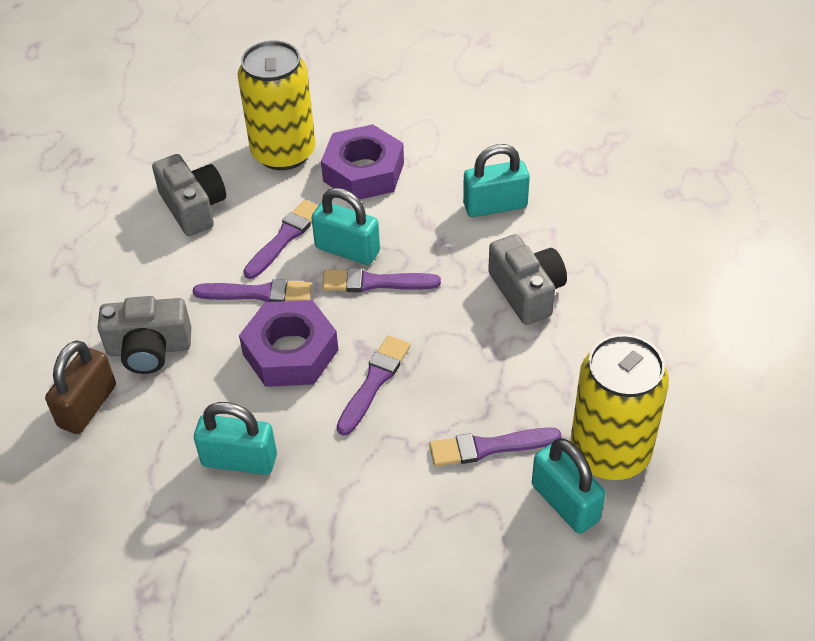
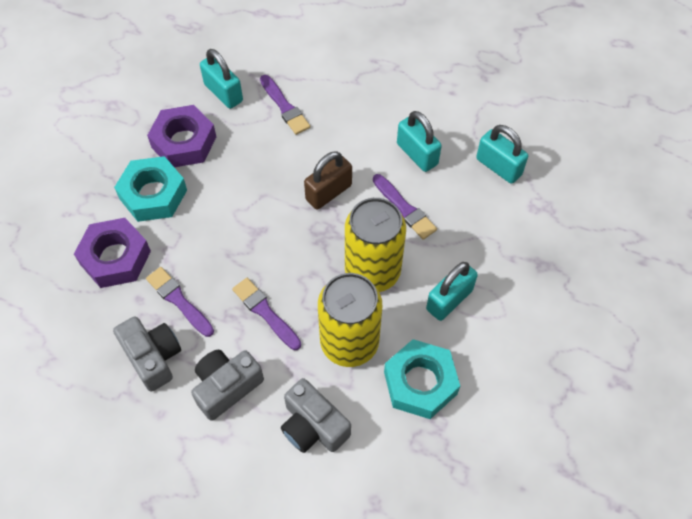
purple brush: 5 -> 4
turquoise nut: 0 -> 2

